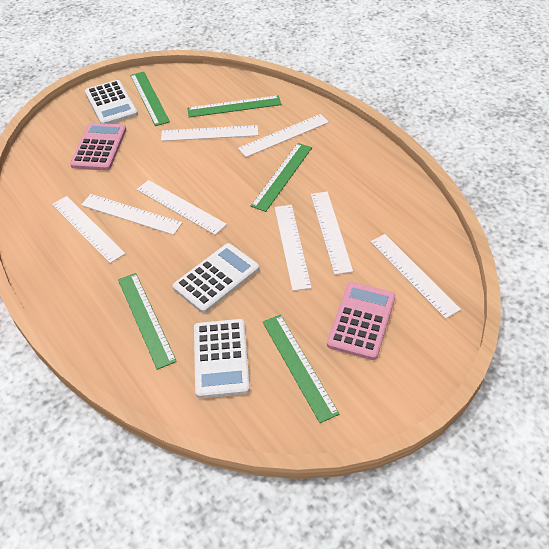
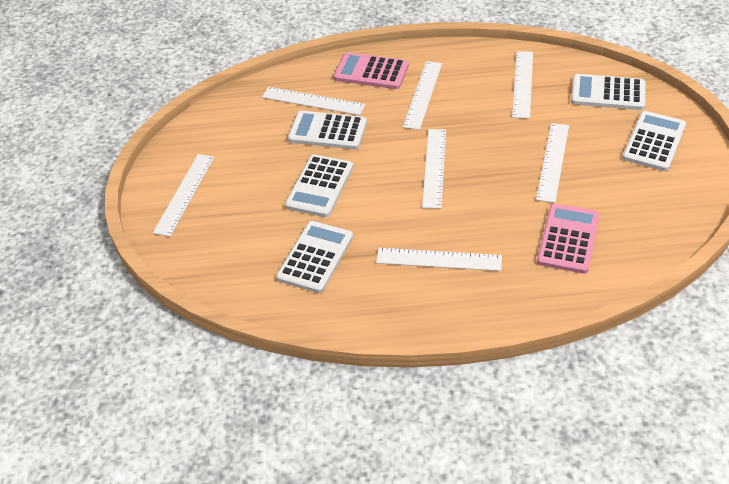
green ruler: 5 -> 0
white calculator: 3 -> 5
white ruler: 8 -> 7

